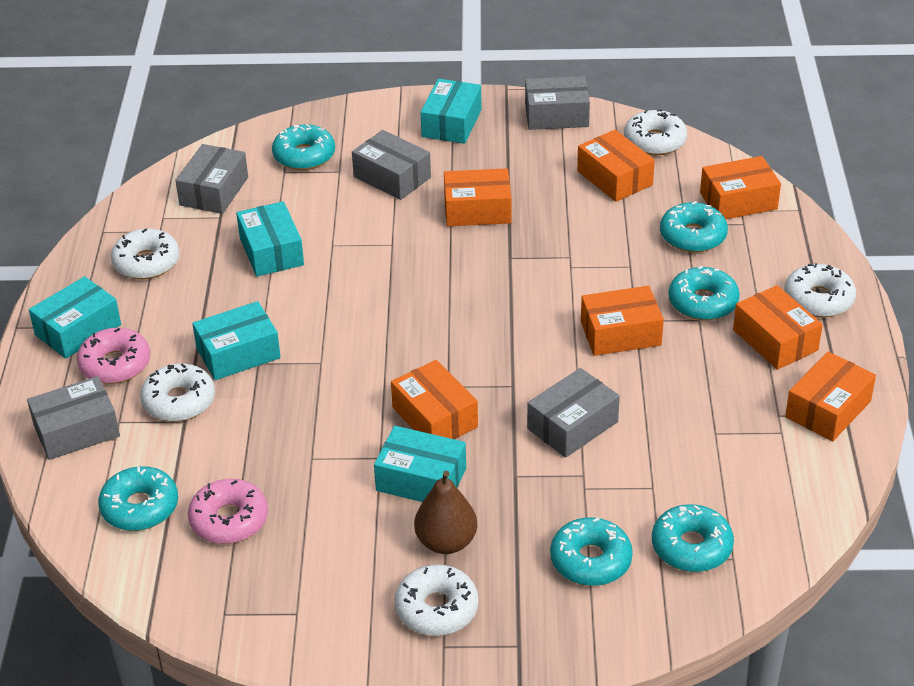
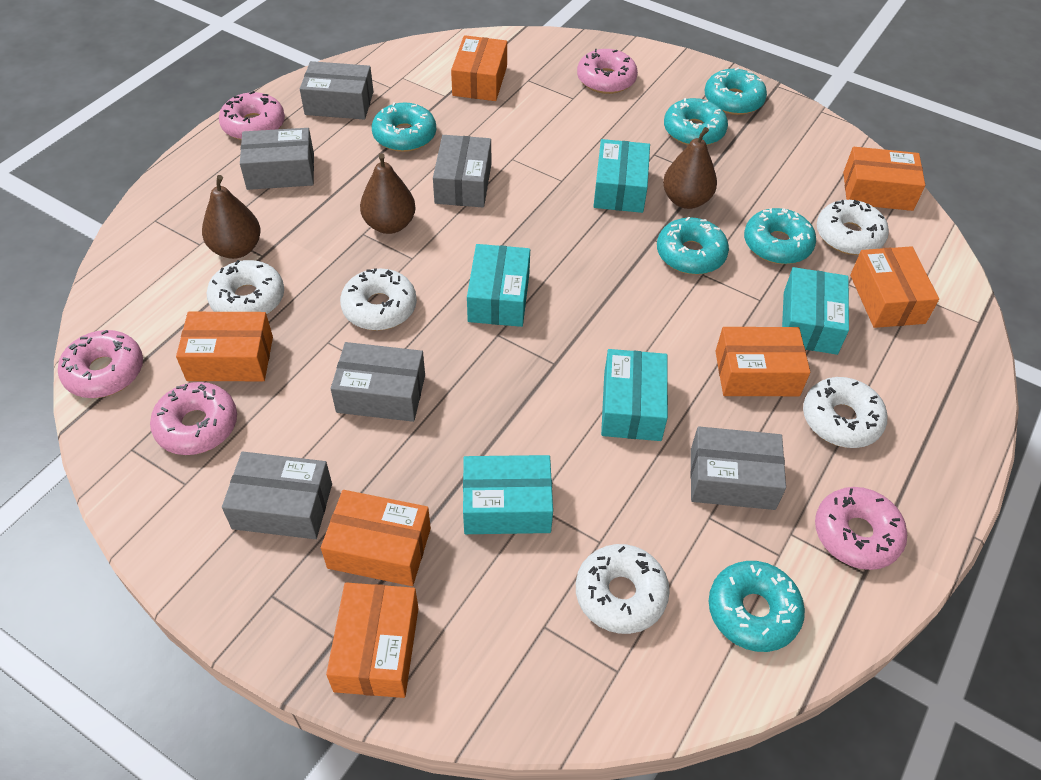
brown pear: 1 -> 3
grey box: 5 -> 6
pink donut: 2 -> 5

